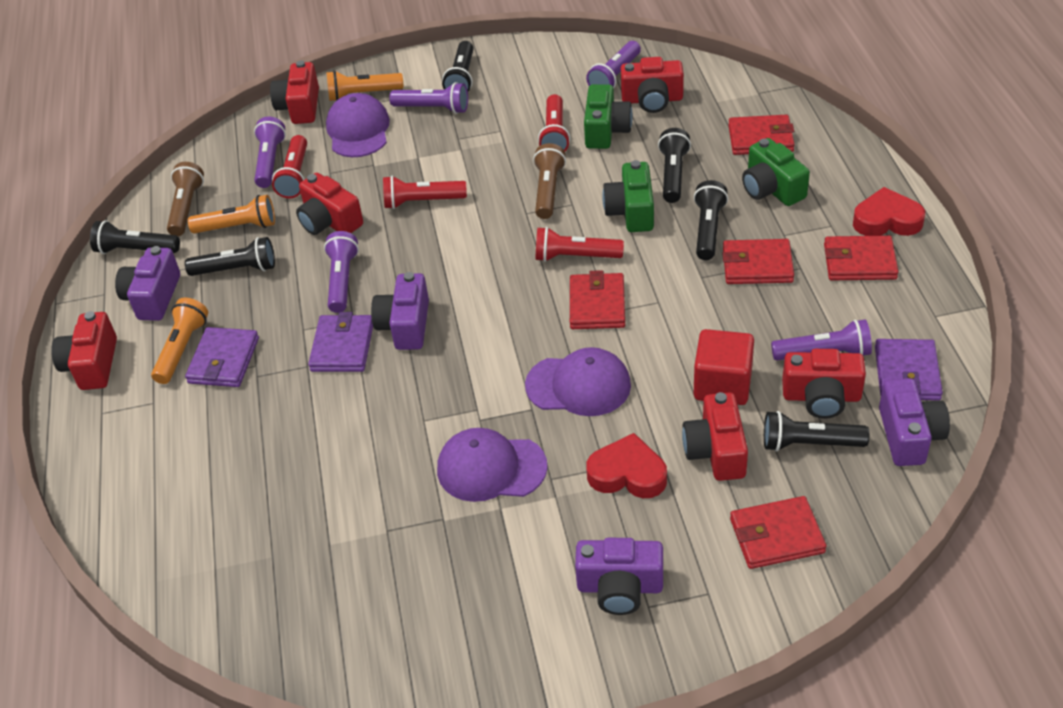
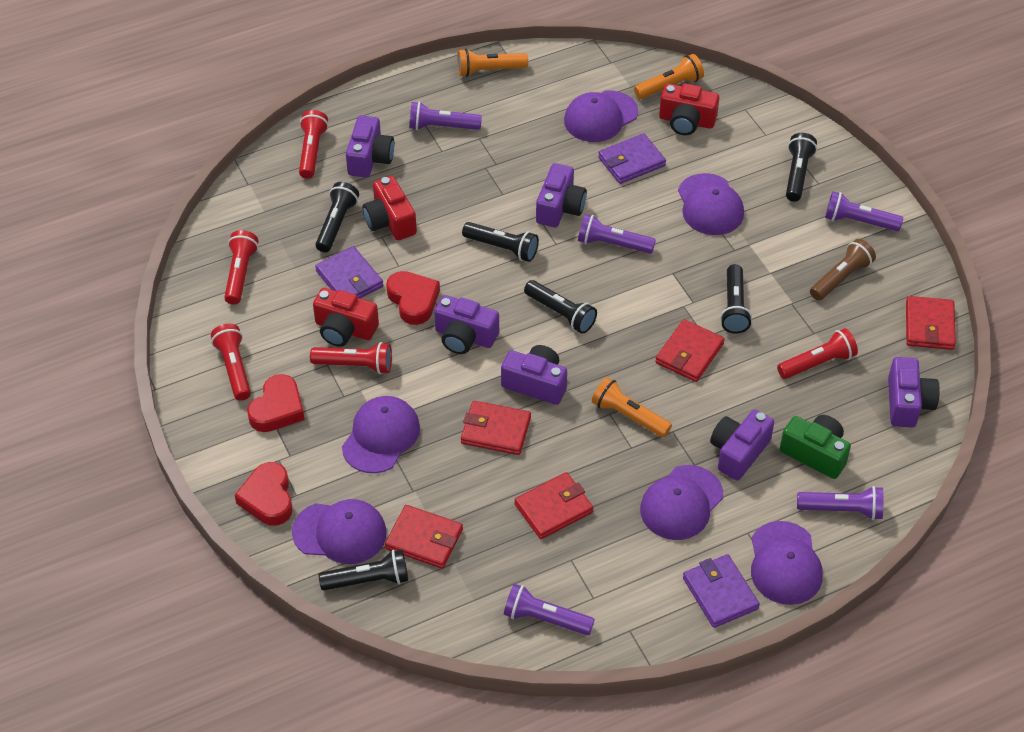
brown flashlight: 2 -> 1
green camera: 3 -> 1
purple camera: 4 -> 6
purple cap: 3 -> 6
red camera: 6 -> 3
red cube: 1 -> 0
red flashlight: 4 -> 5
red heart: 2 -> 3

